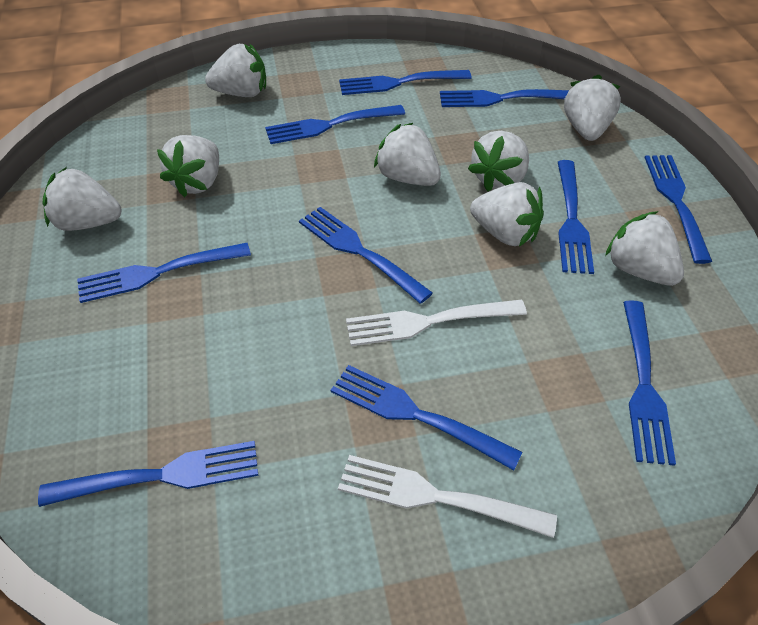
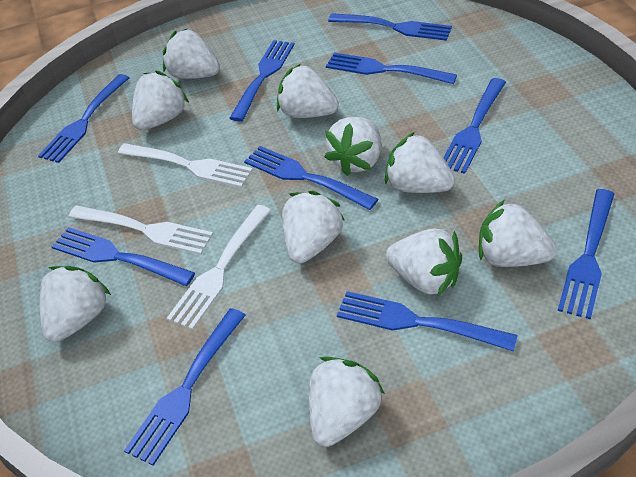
white fork: 2 -> 3
white strawberry: 8 -> 10

